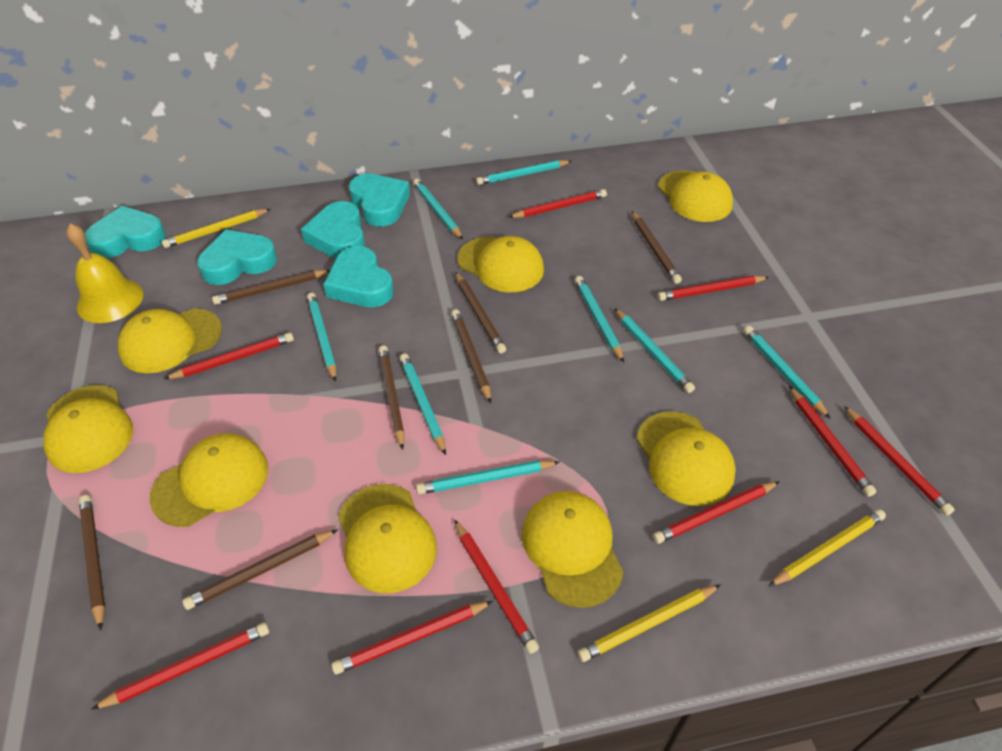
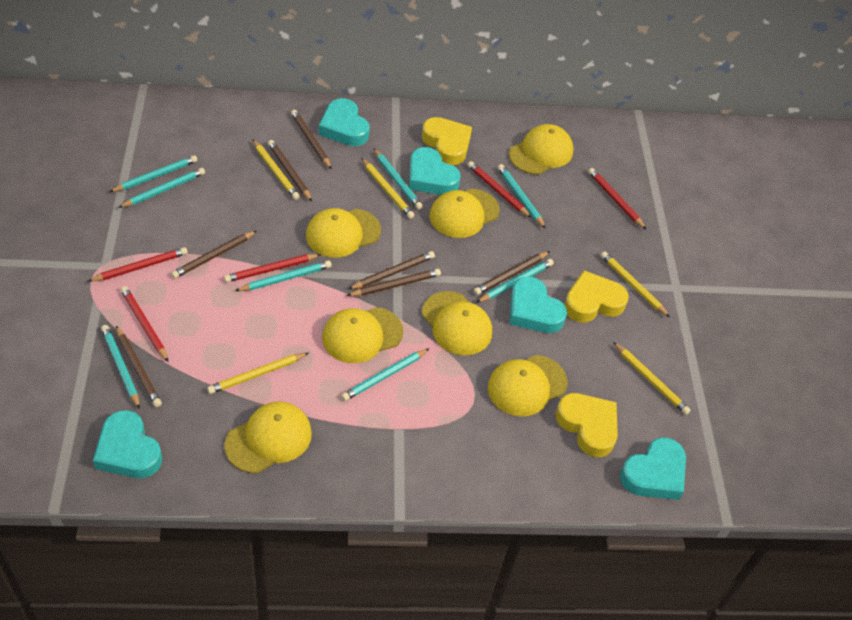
red pencil: 9 -> 5
yellow bell: 1 -> 0
yellow cap: 8 -> 7
yellow heart: 0 -> 3
yellow pencil: 3 -> 5

